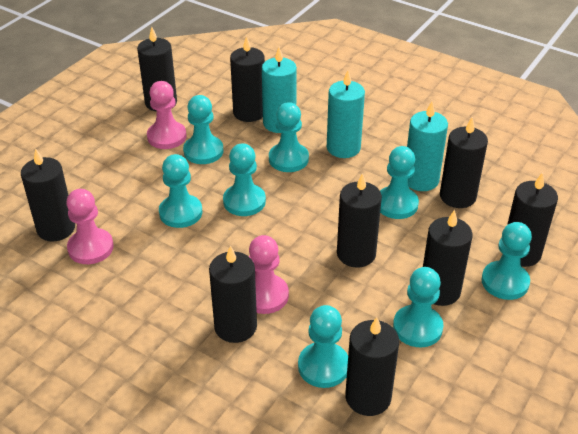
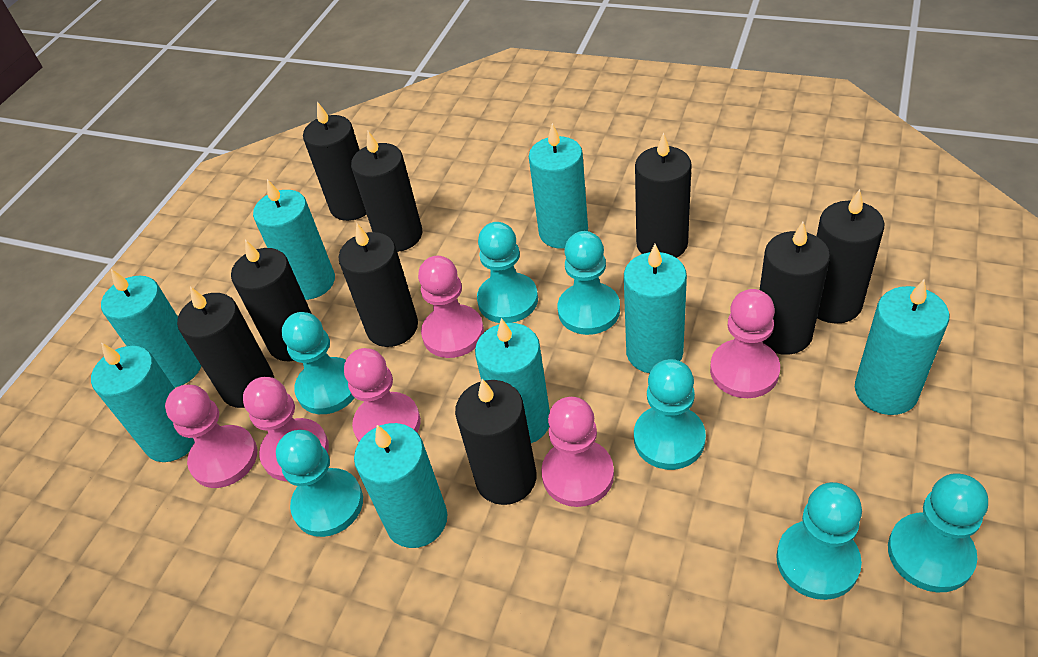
pink pawn: 3 -> 6
turquoise candle: 3 -> 8
turquoise pawn: 8 -> 7

